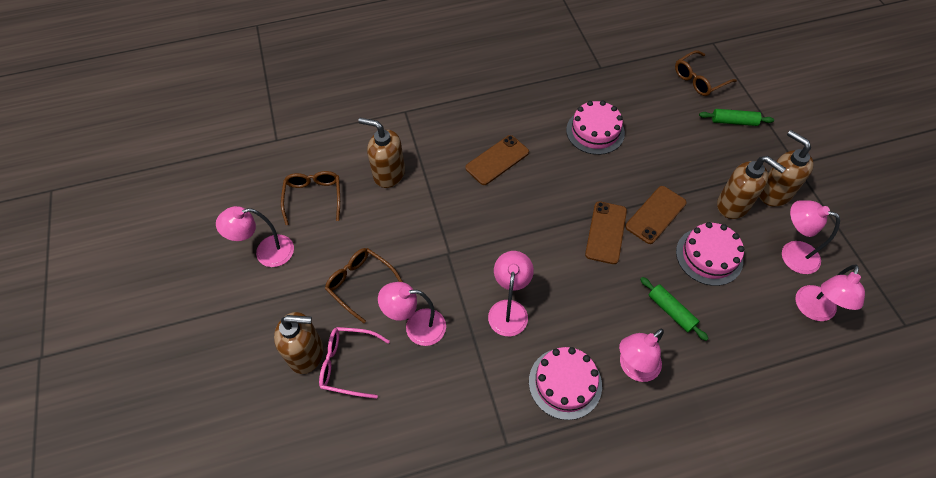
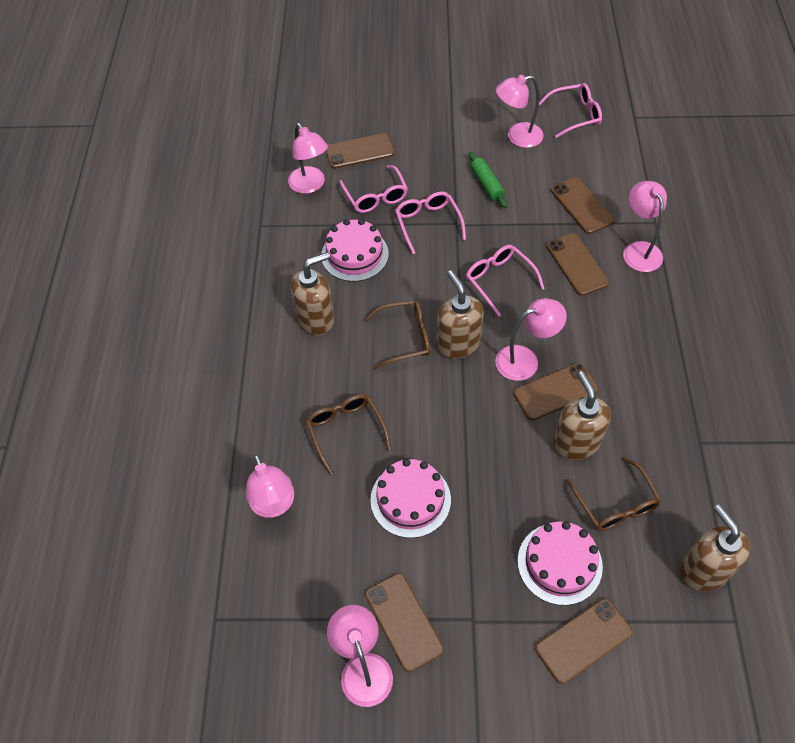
brown phone: 3 -> 6
green rolling pin: 2 -> 1
pink glasses: 1 -> 4

